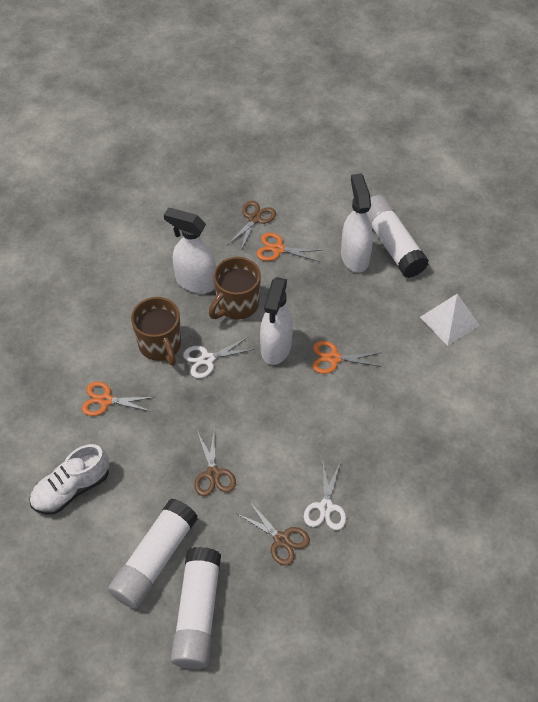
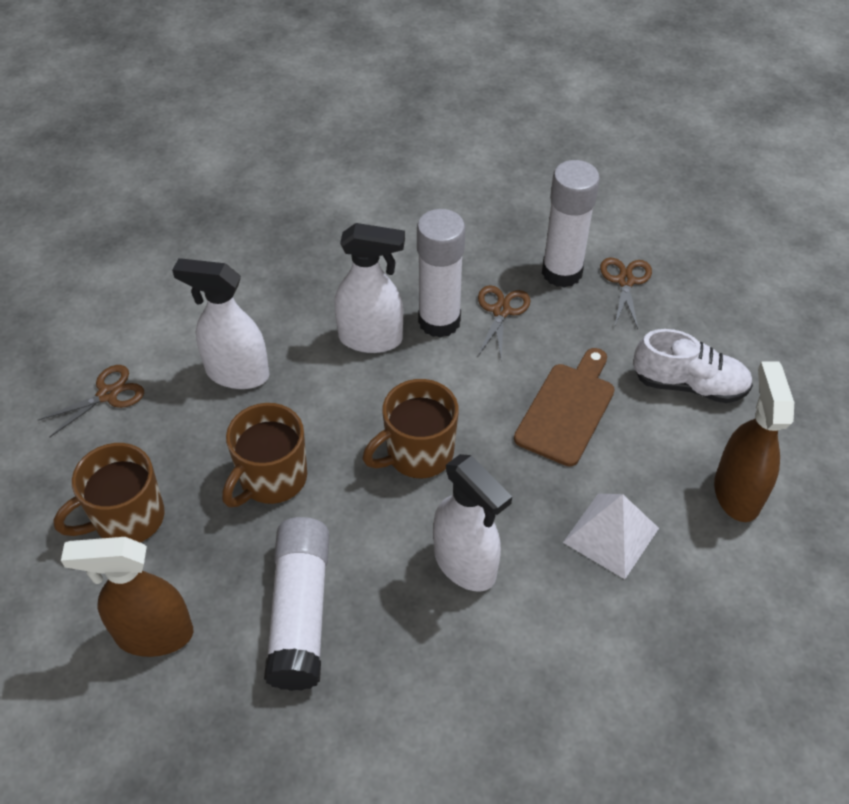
brown cutting board: 0 -> 1
brown mug: 2 -> 3
brown spray bottle: 0 -> 2
orange scissors: 3 -> 0
white scissors: 2 -> 0

